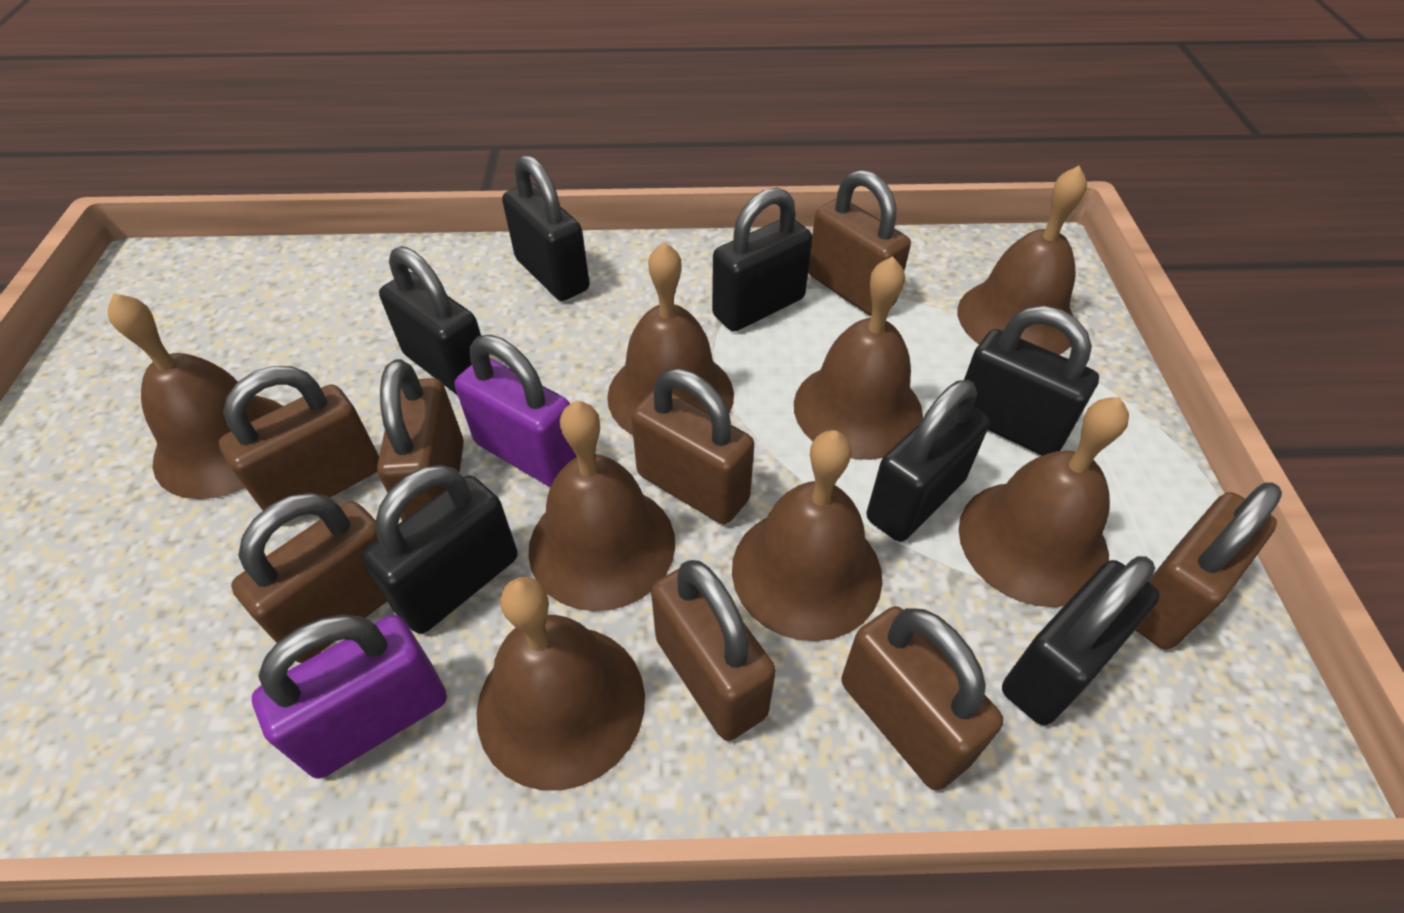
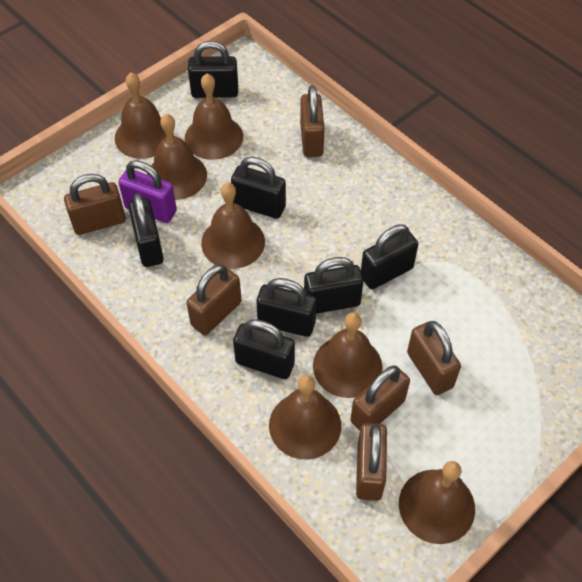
brown bell: 8 -> 7
brown padlock: 8 -> 6
purple padlock: 2 -> 1

